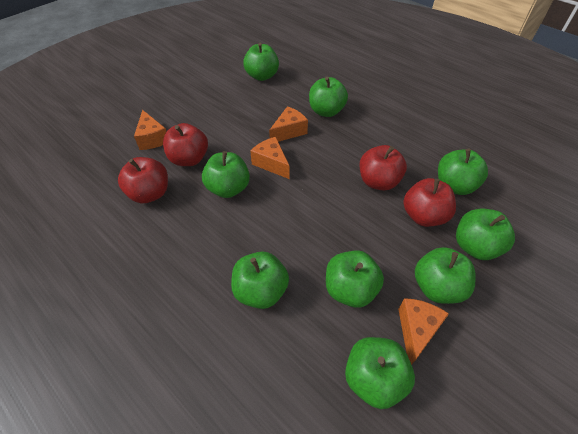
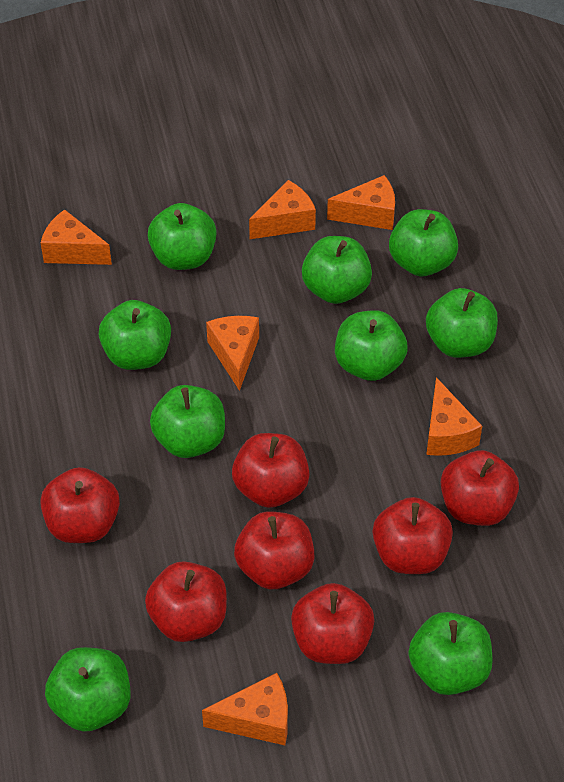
orange cheese: 4 -> 6
red apple: 4 -> 7

